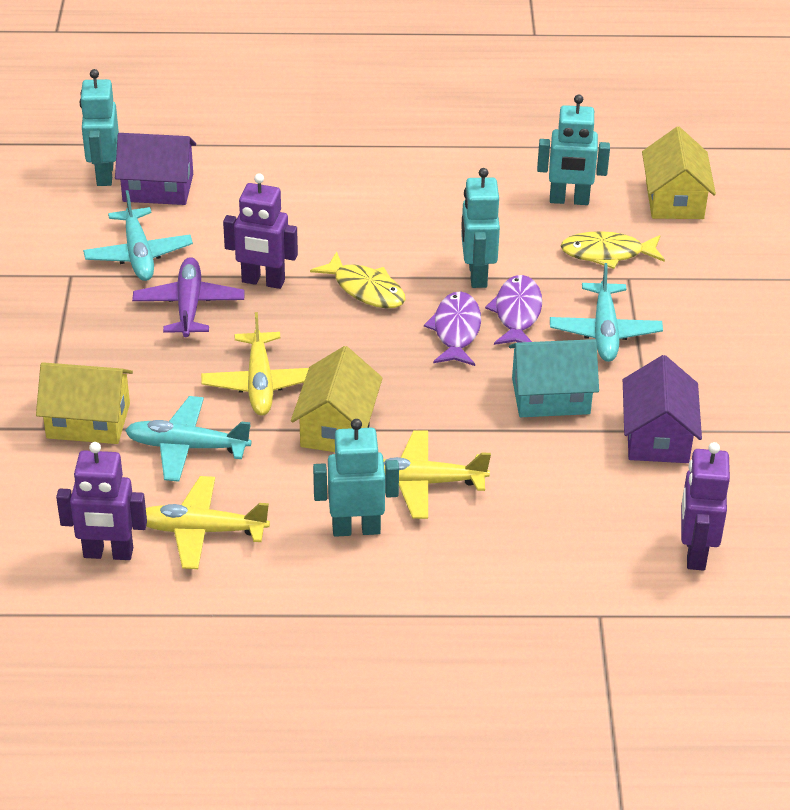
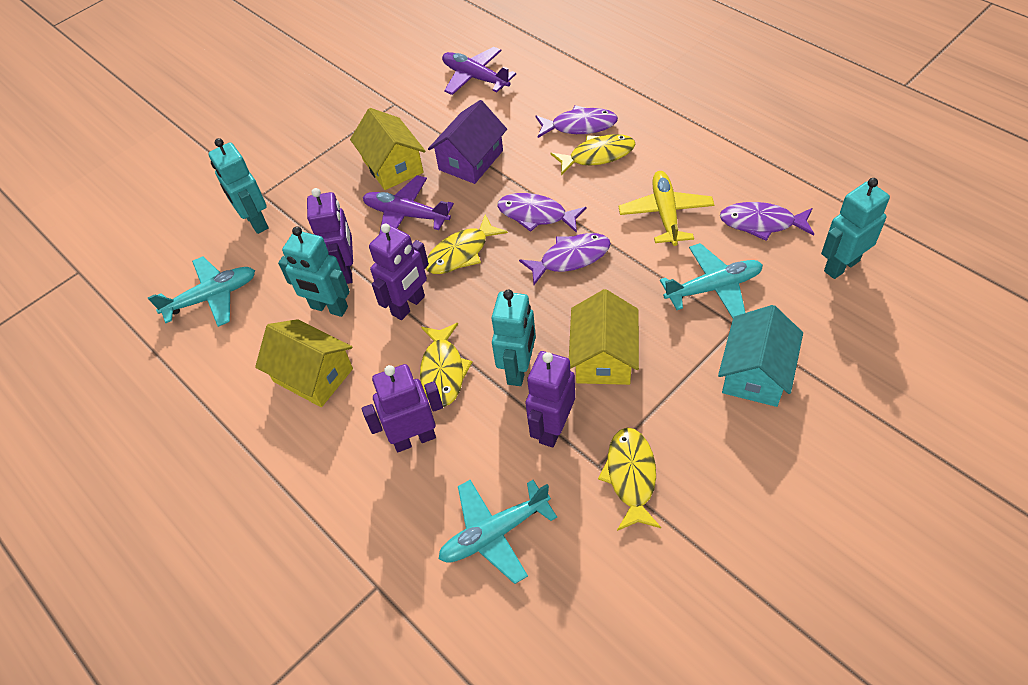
purple fish: 2 -> 4
purple house: 2 -> 1
purple plane: 1 -> 2
purple robot: 3 -> 4
yellow fish: 2 -> 4
yellow plane: 3 -> 1

